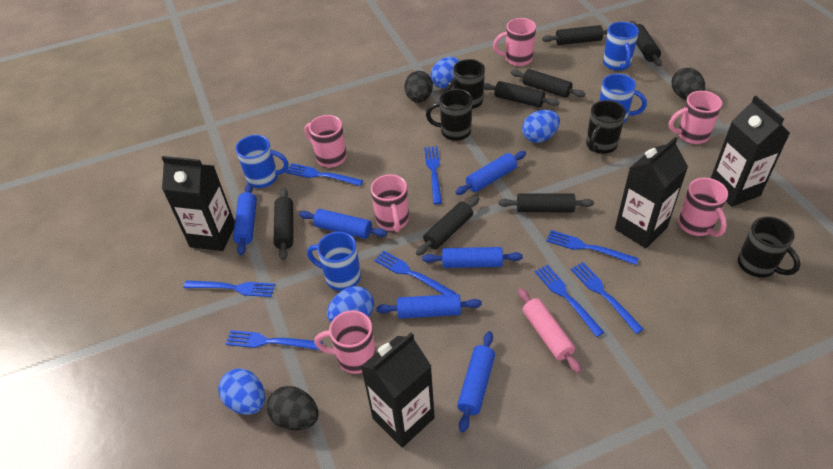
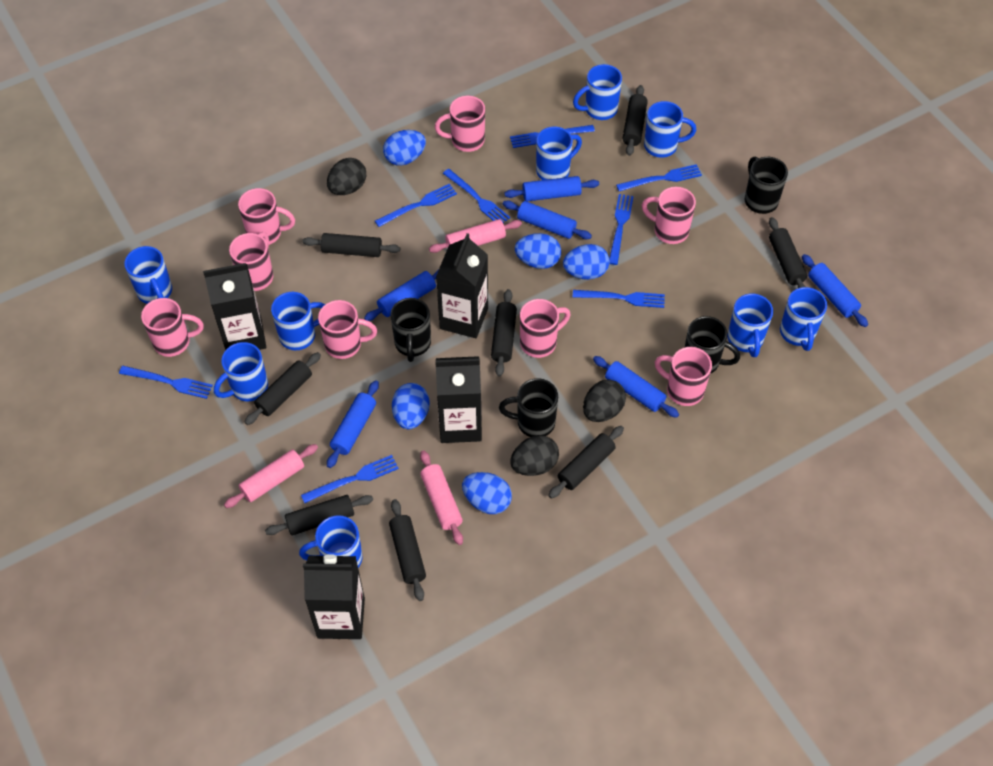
black rolling pin: 7 -> 8
blue egg: 4 -> 5
blue mug: 4 -> 9
pink mug: 6 -> 8
pink rolling pin: 1 -> 3

